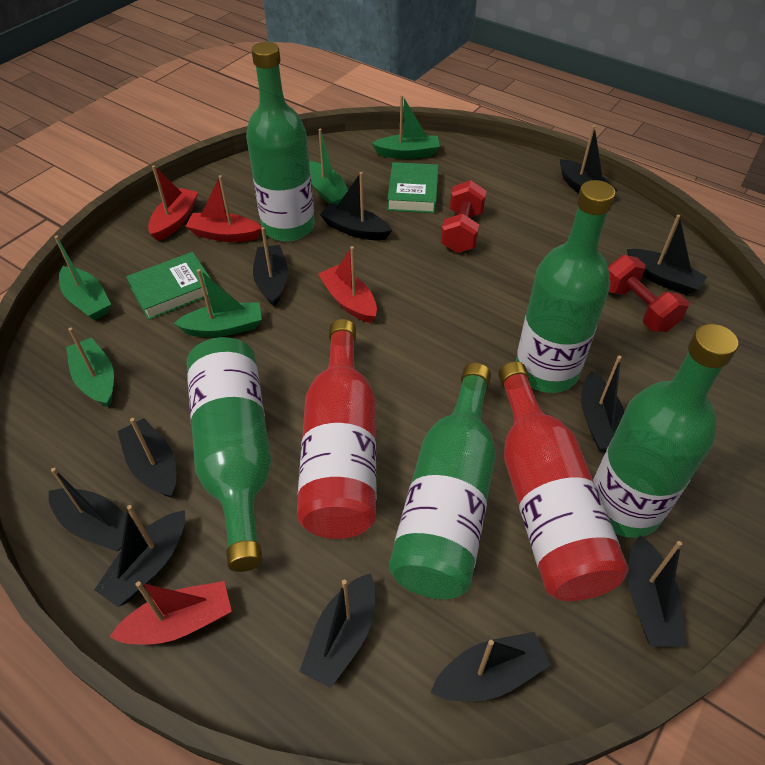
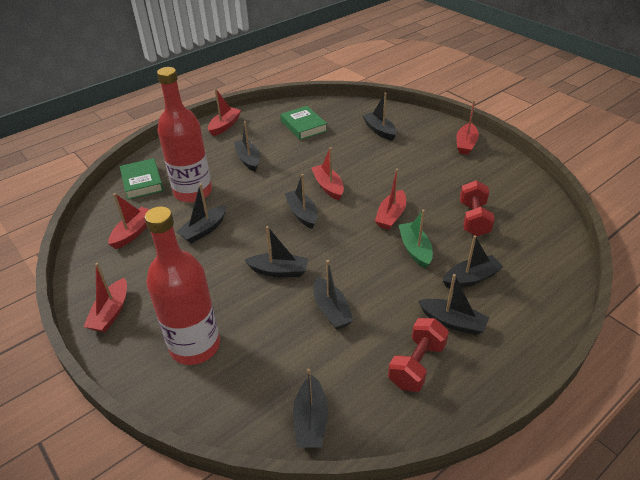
black boat: 11 -> 9
green boat: 5 -> 1
green bottle: 5 -> 0
red boat: 4 -> 6

